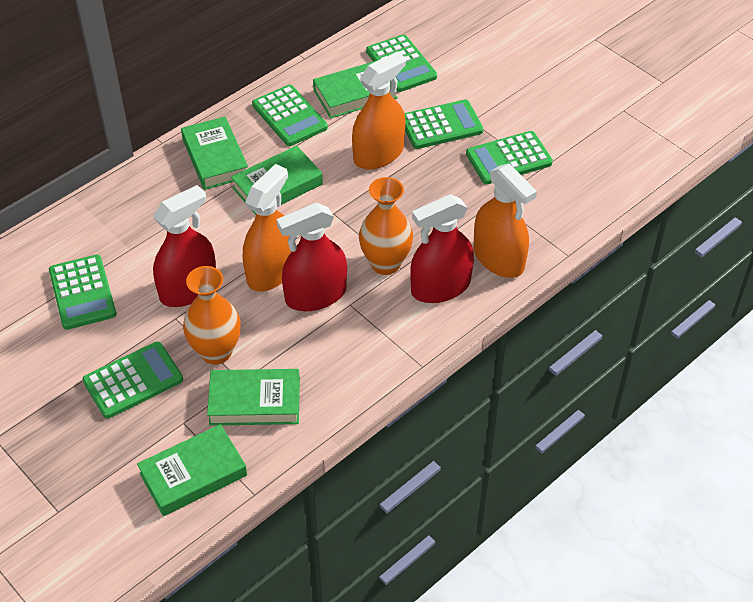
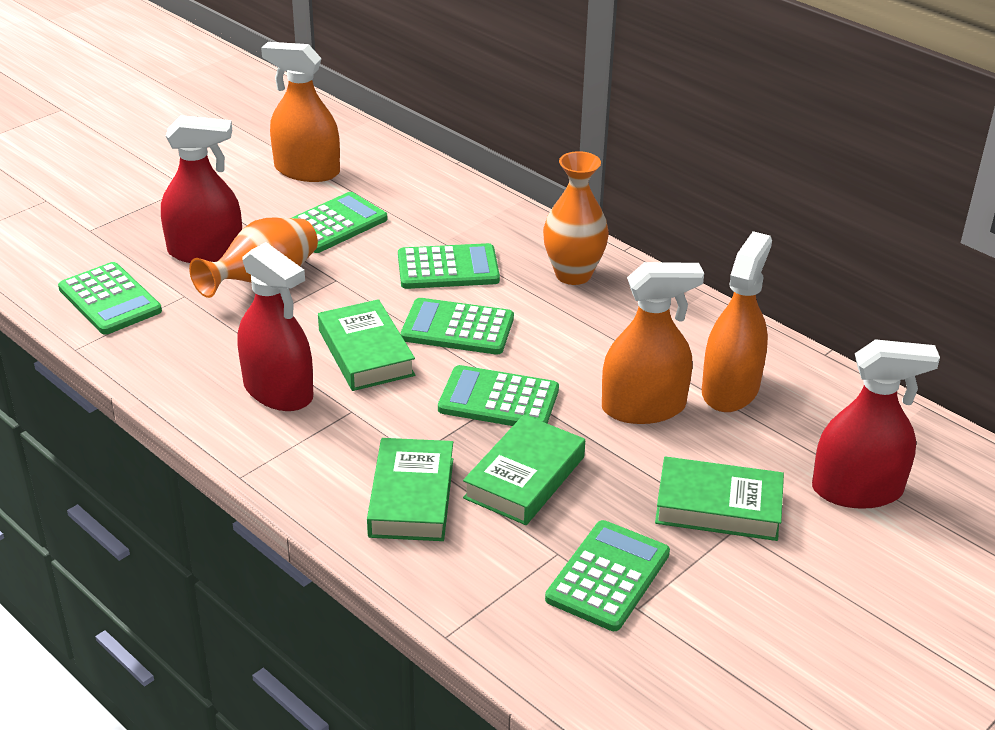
green book: 5 -> 4

